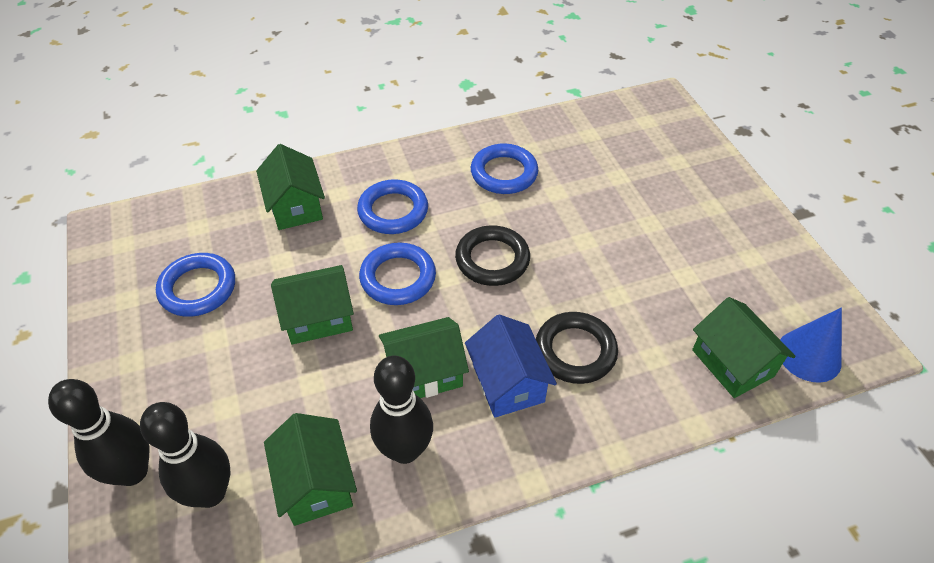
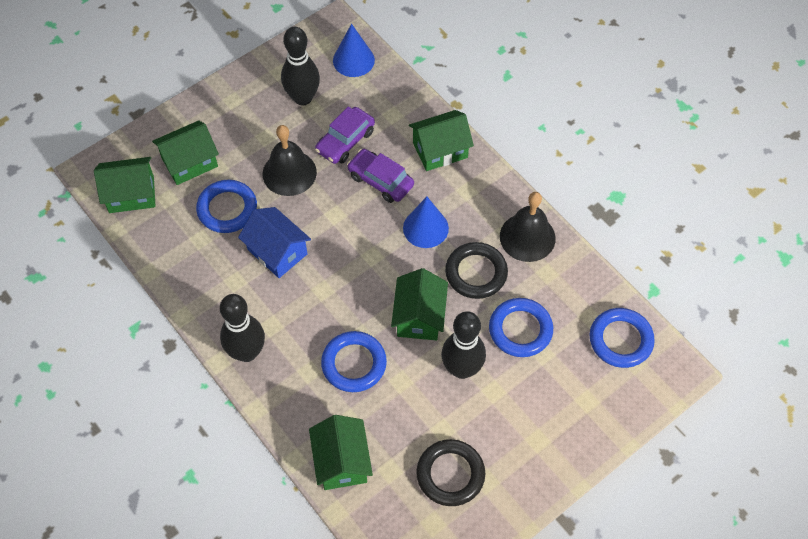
black bell: 0 -> 2
blue cone: 1 -> 2
purple car: 0 -> 2

